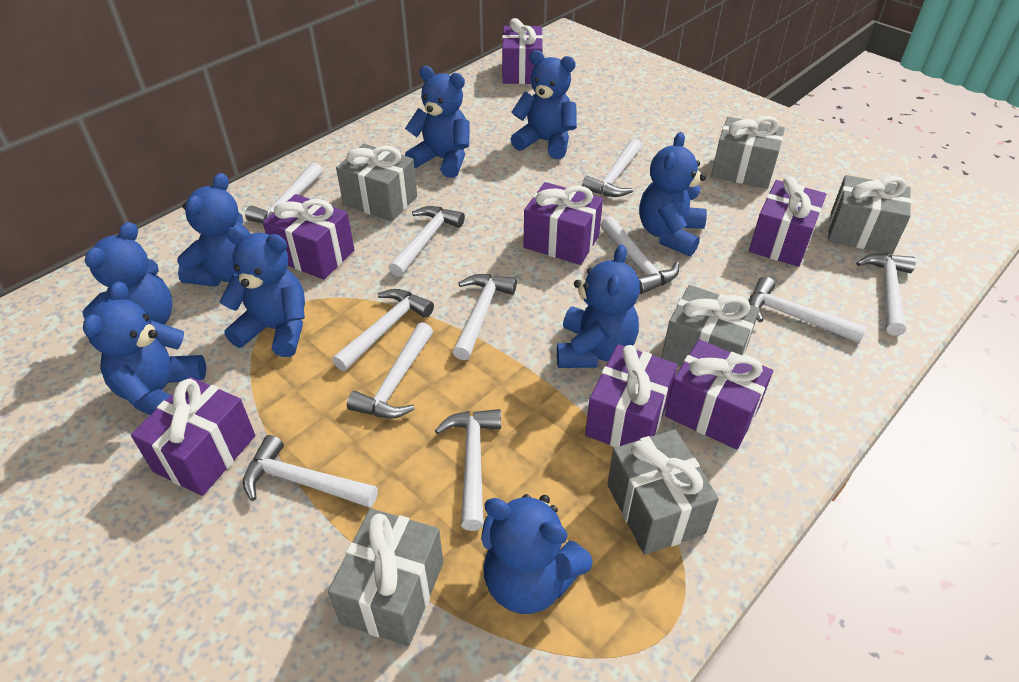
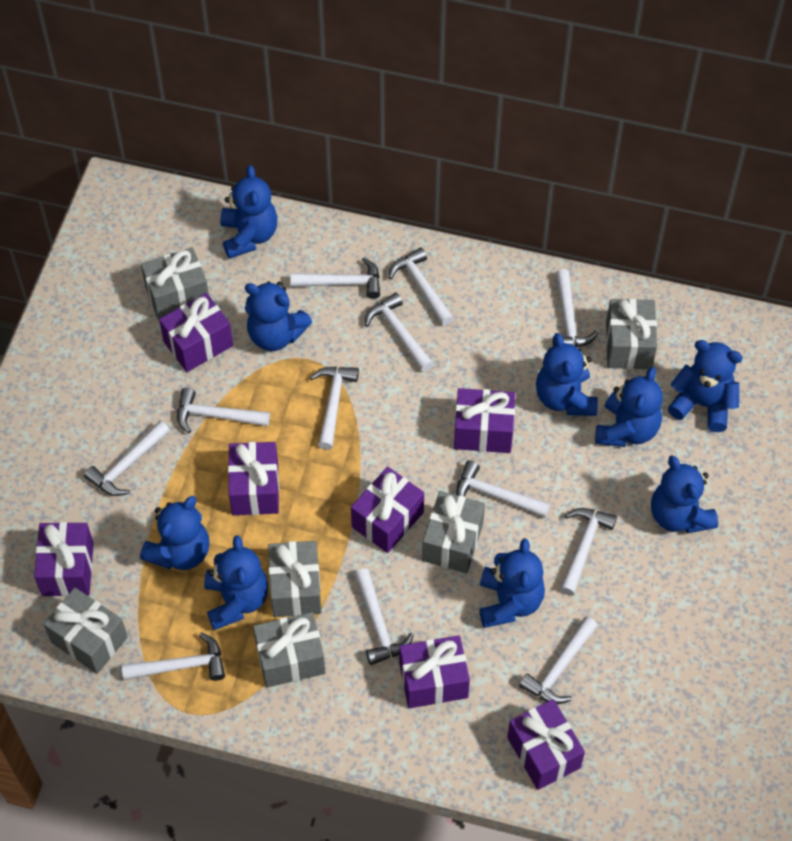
white hammer: 11 -> 12

